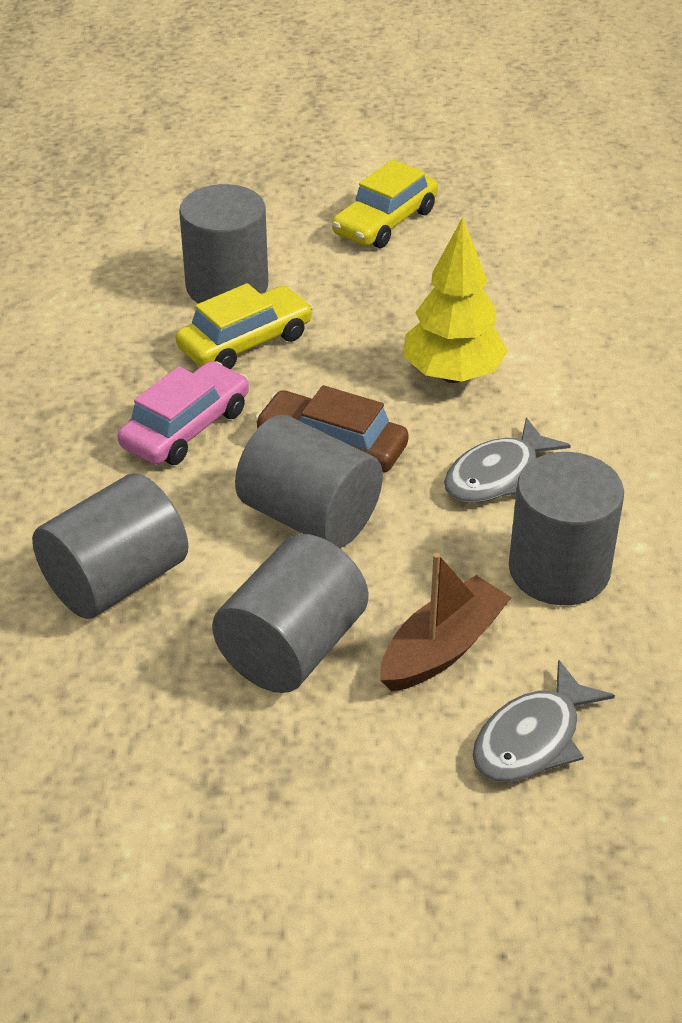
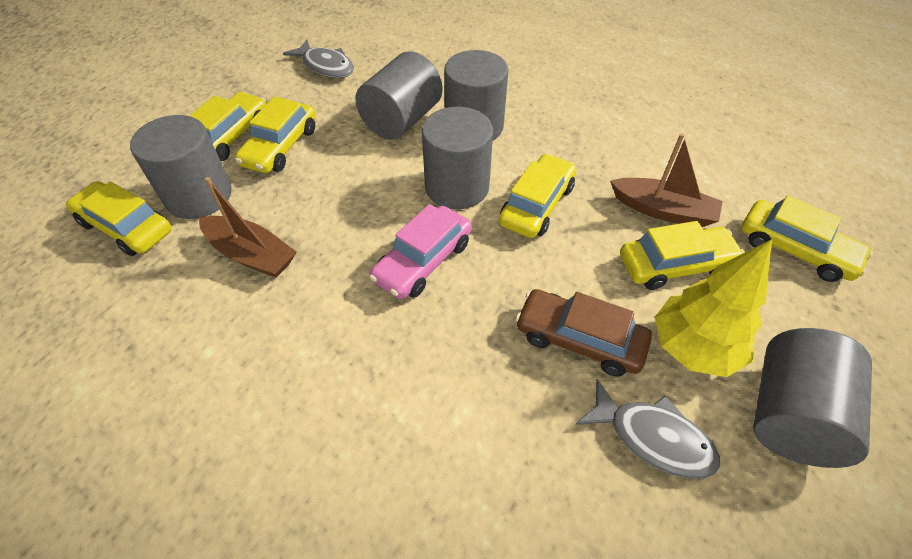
brown boat: 1 -> 2
yellow car: 2 -> 6

